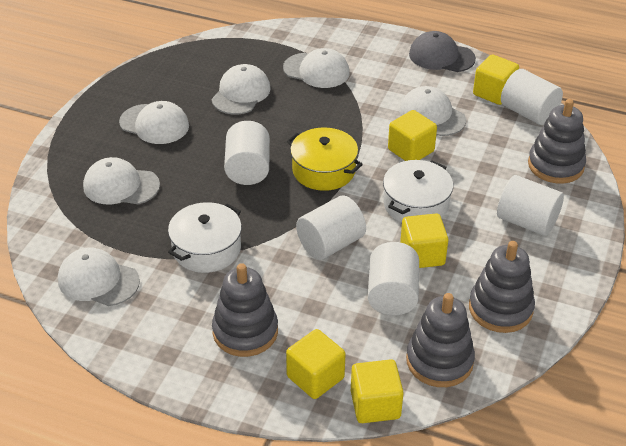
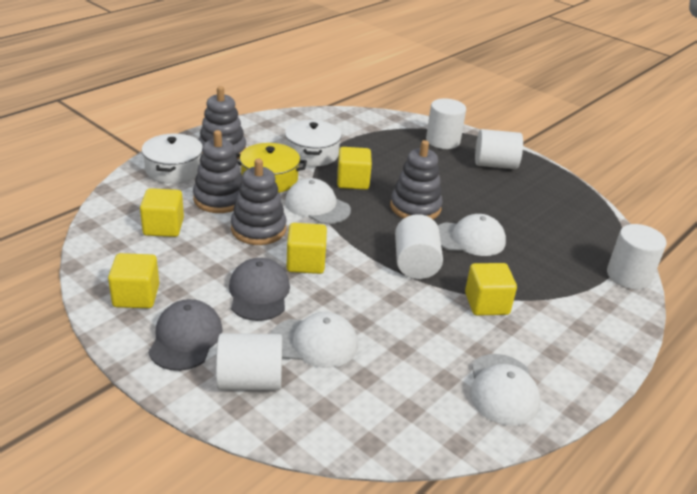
grey cap: 1 -> 2
white cap: 6 -> 4

